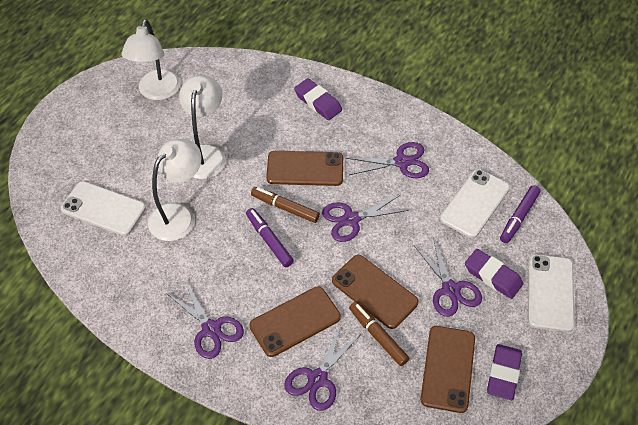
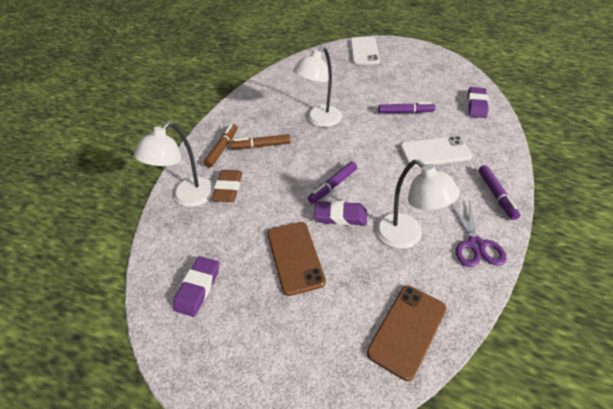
brown eraser: 0 -> 1
brown phone: 4 -> 2
purple marker: 2 -> 3
purple scissors: 5 -> 1
white phone: 3 -> 2

